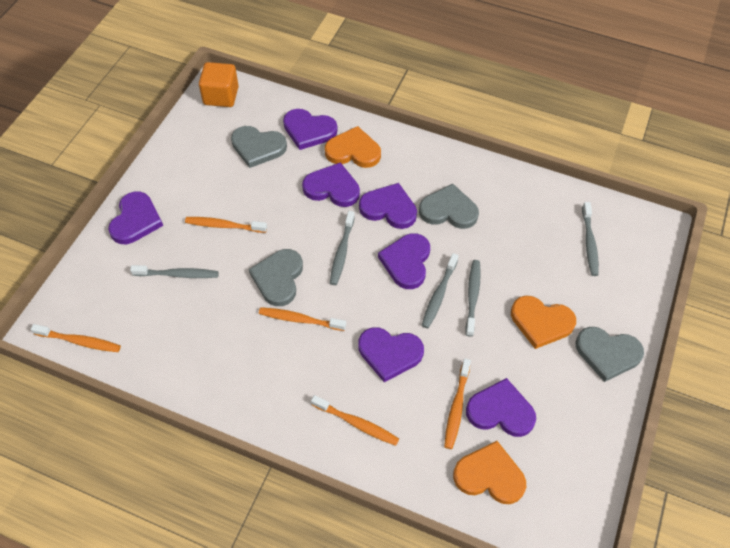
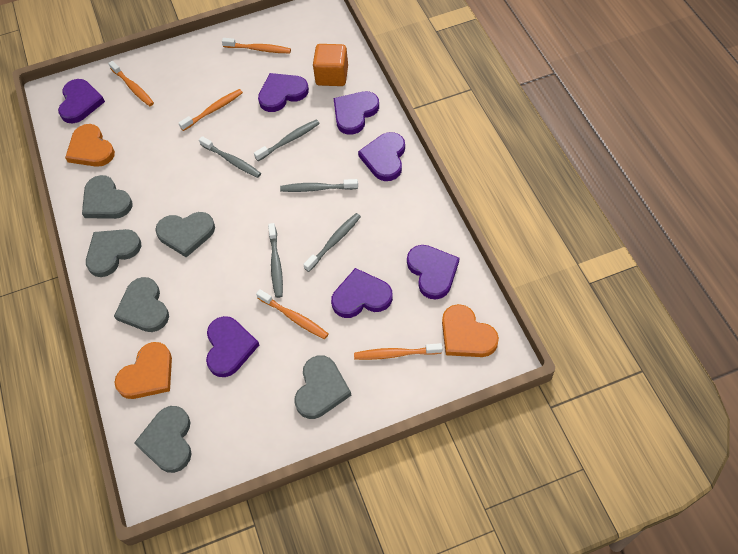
grey heart: 4 -> 6

